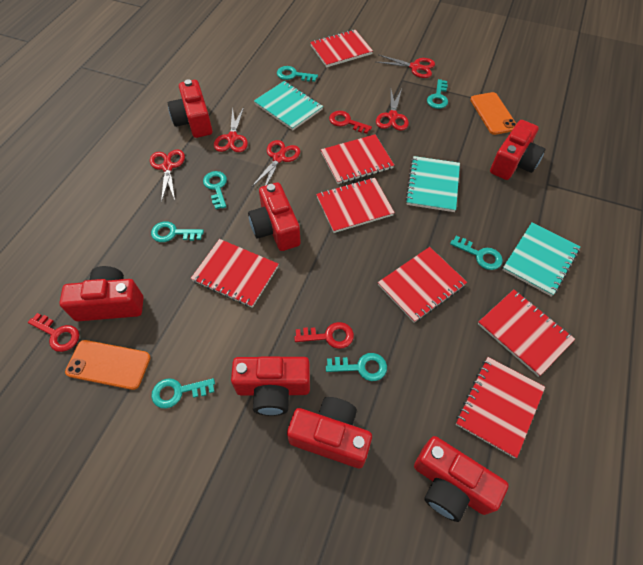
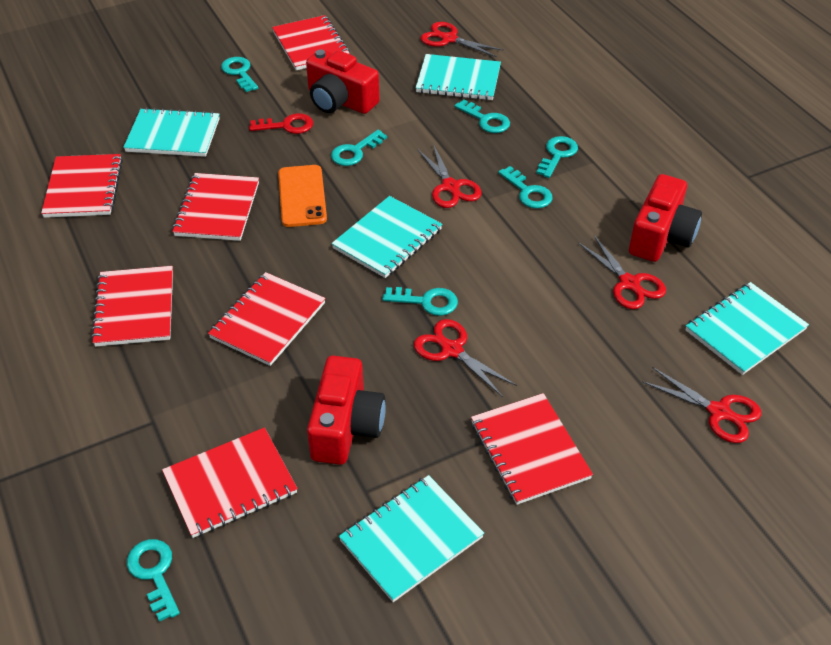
orange phone: 2 -> 1
red camera: 7 -> 3
red key: 3 -> 1
turquoise notebook: 3 -> 5

